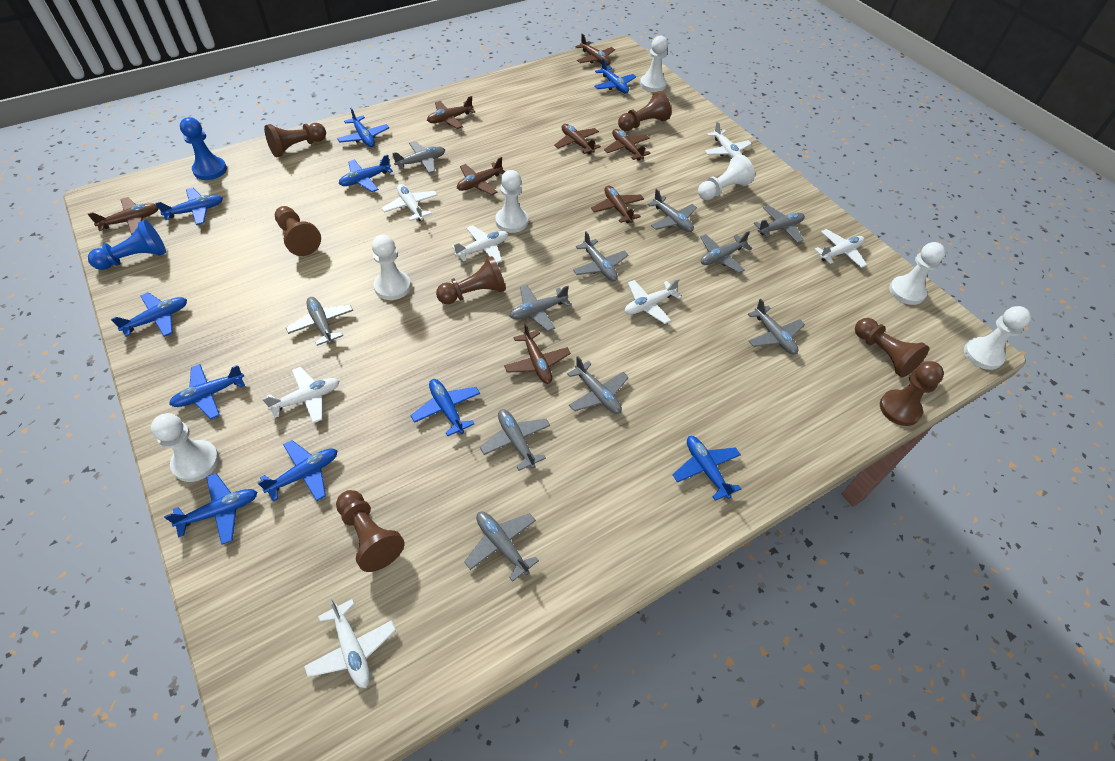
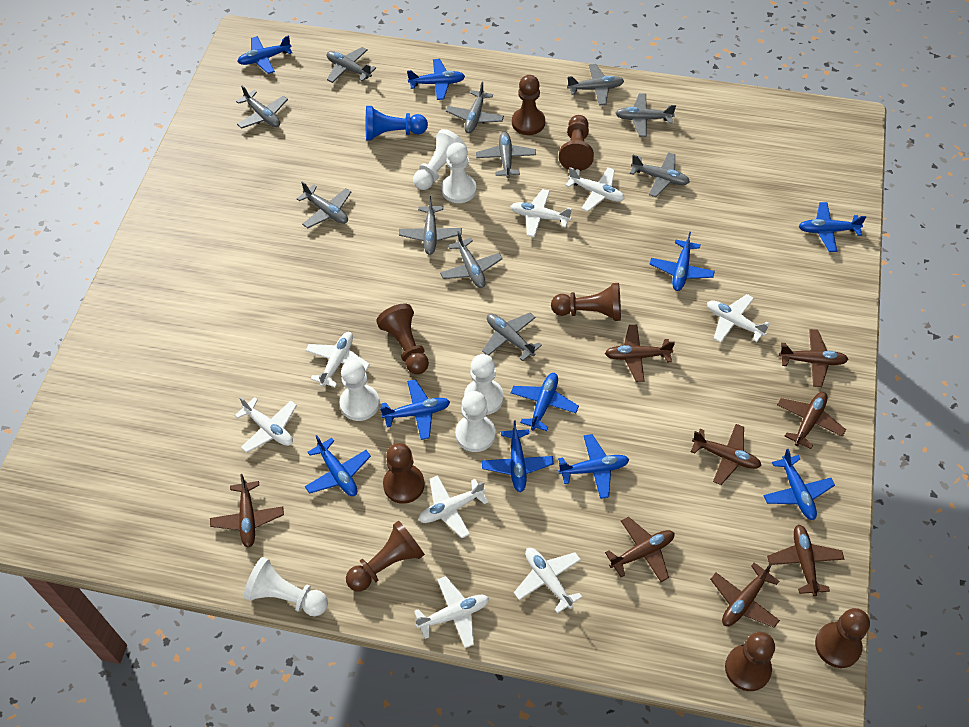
blue pawn: 2 -> 1
brown pawn: 7 -> 8
white pawn: 7 -> 6
white plane: 7 -> 8

